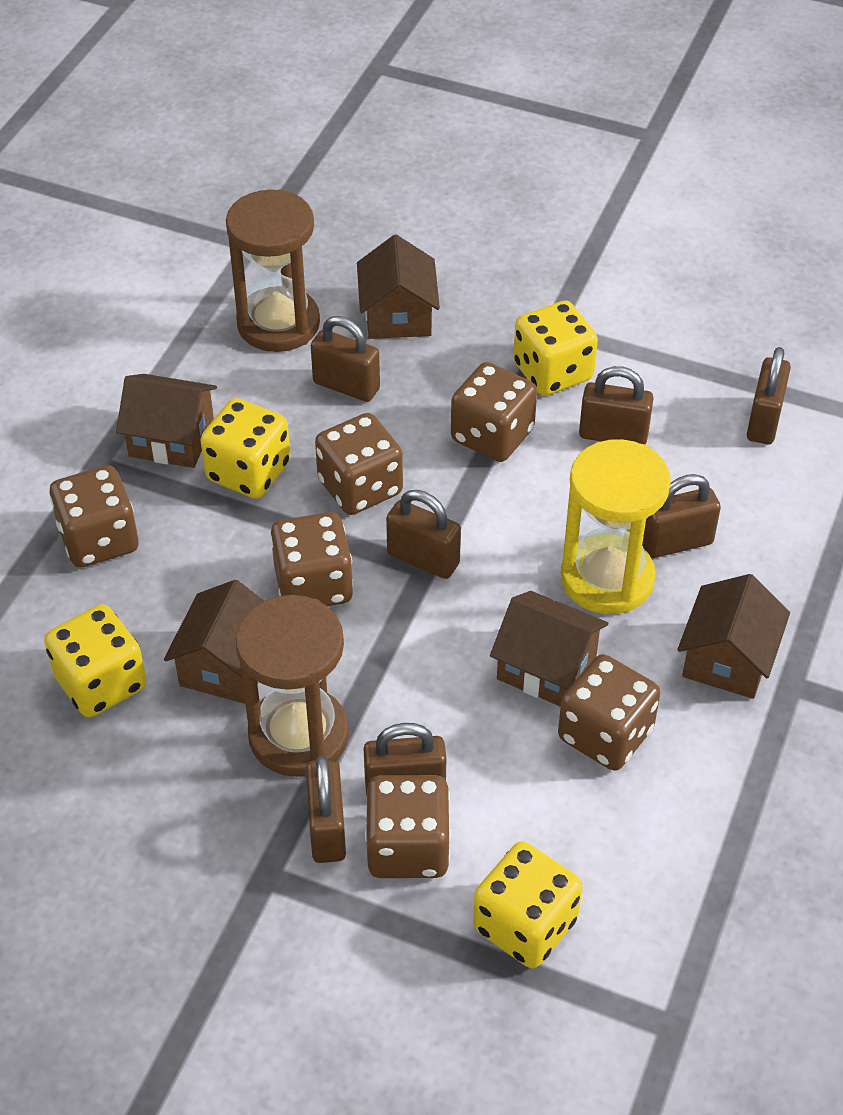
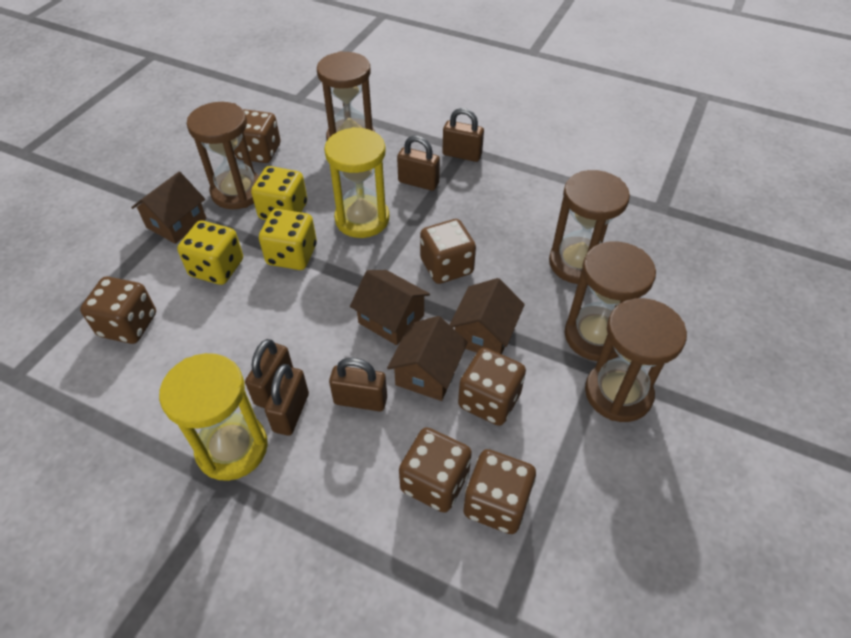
brown hourglass: 2 -> 5
brown house: 5 -> 4
brown padlock: 7 -> 5
yellow dice: 4 -> 3
yellow hourglass: 1 -> 2

